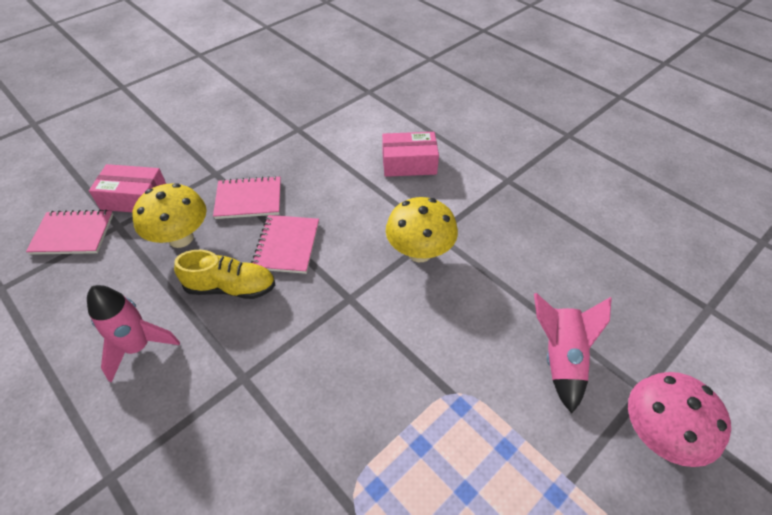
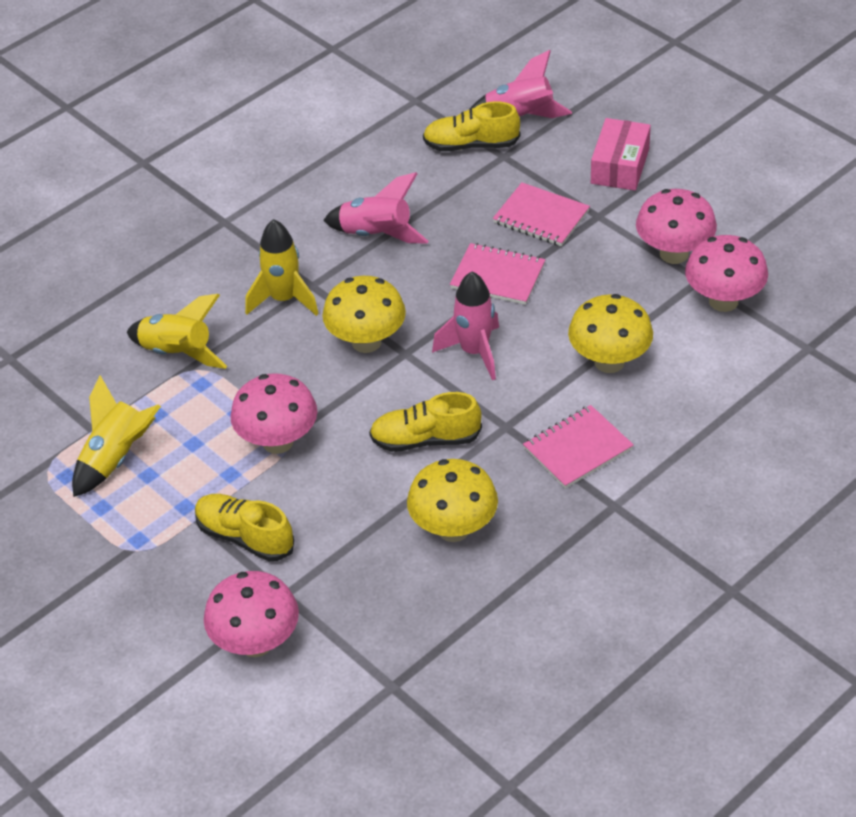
pink box: 2 -> 1
pink mushroom: 1 -> 4
pink rocket: 2 -> 3
yellow mushroom: 2 -> 3
yellow rocket: 0 -> 3
yellow shoe: 1 -> 3

